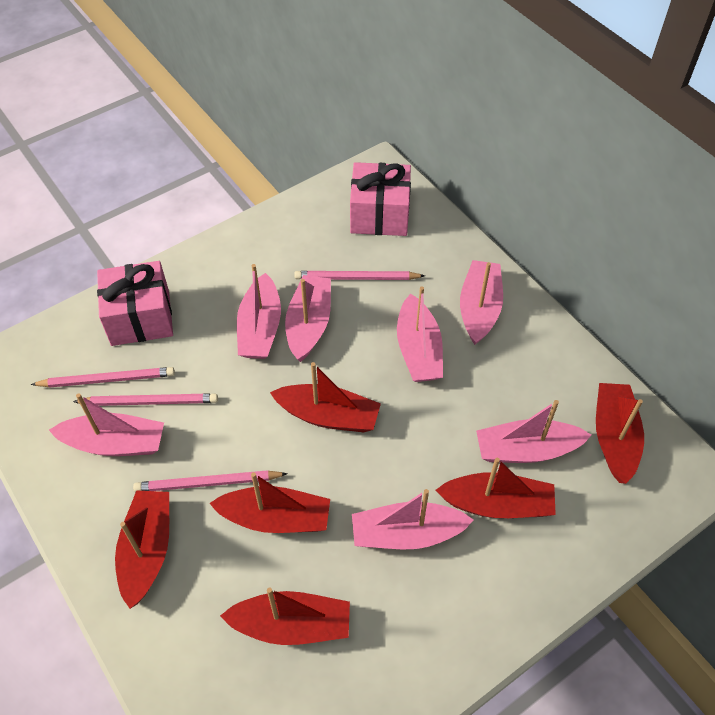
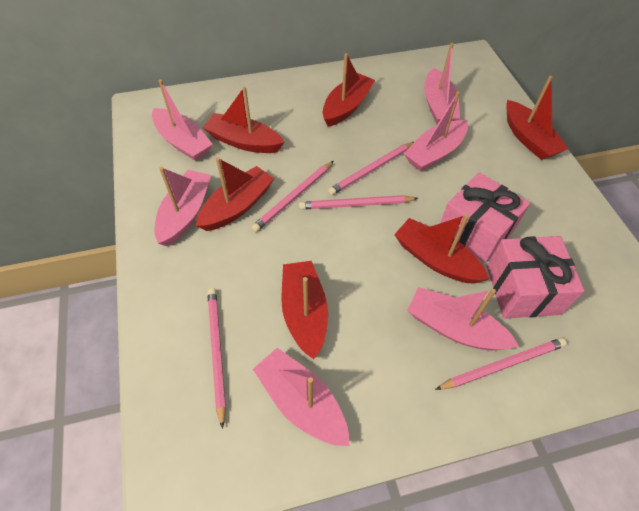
pink boat: 7 -> 6
pink pencil: 4 -> 5

